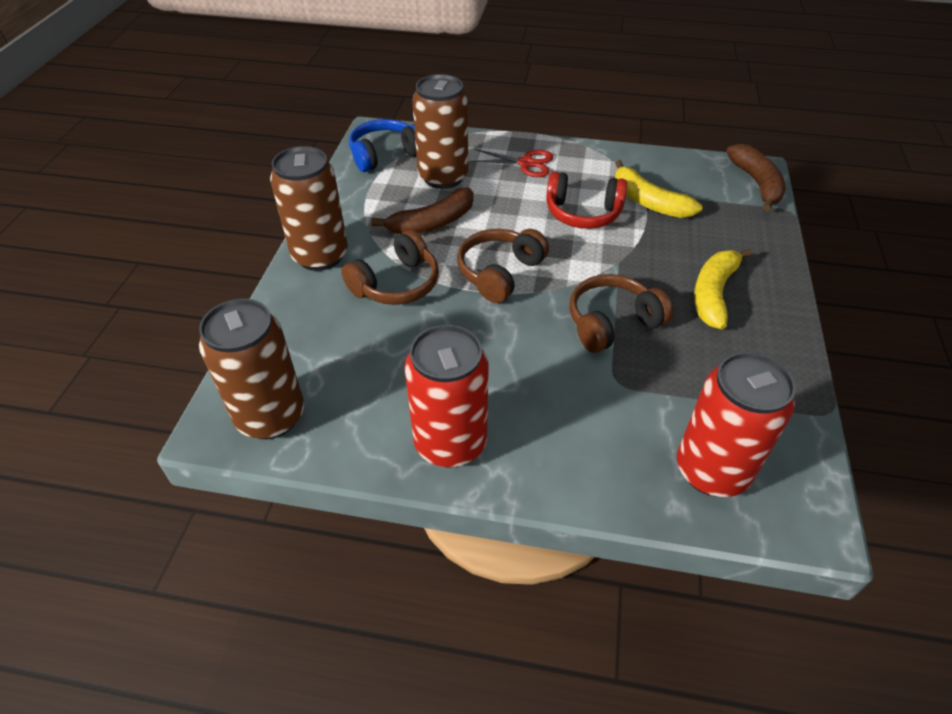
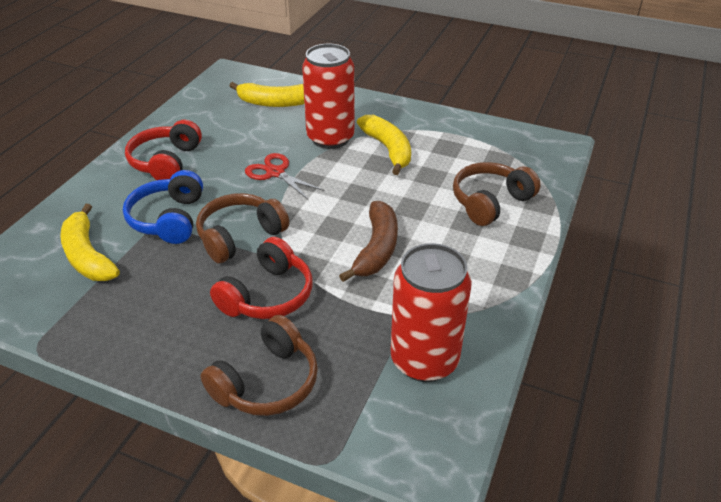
brown banana: 2 -> 1
brown can: 3 -> 0
red headphones: 1 -> 2
yellow banana: 2 -> 3

